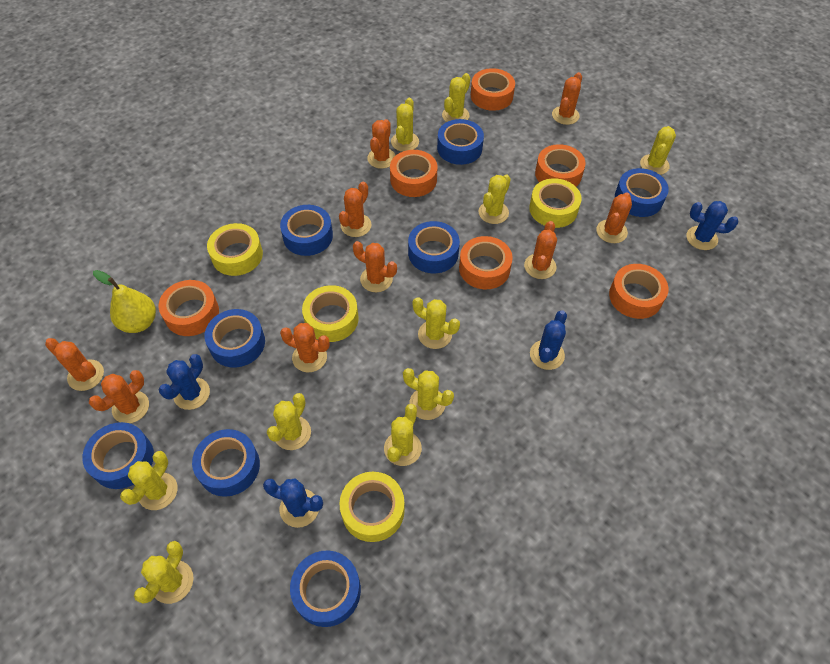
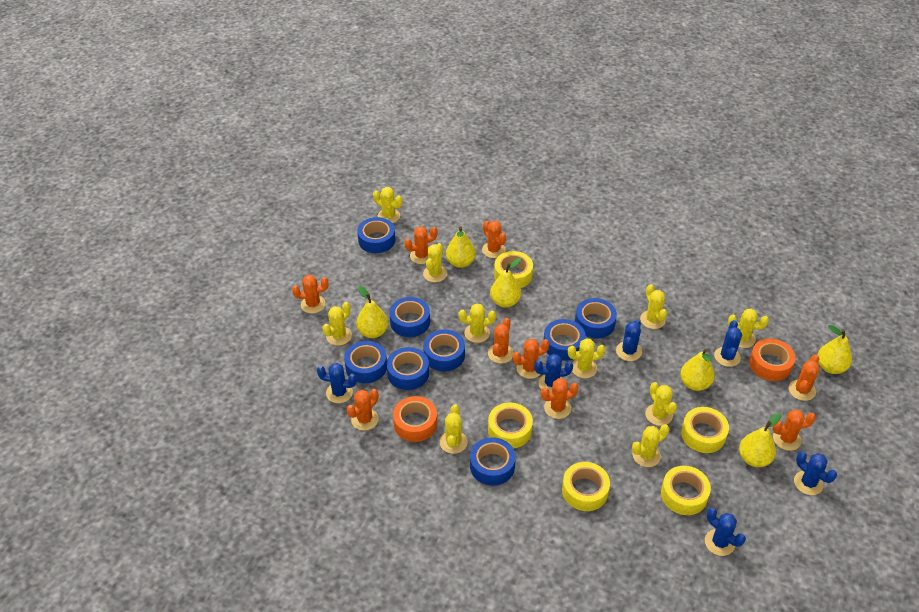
blue cactus: 4 -> 6
orange tape: 6 -> 2
yellow pear: 1 -> 6
yellow tape: 4 -> 5

